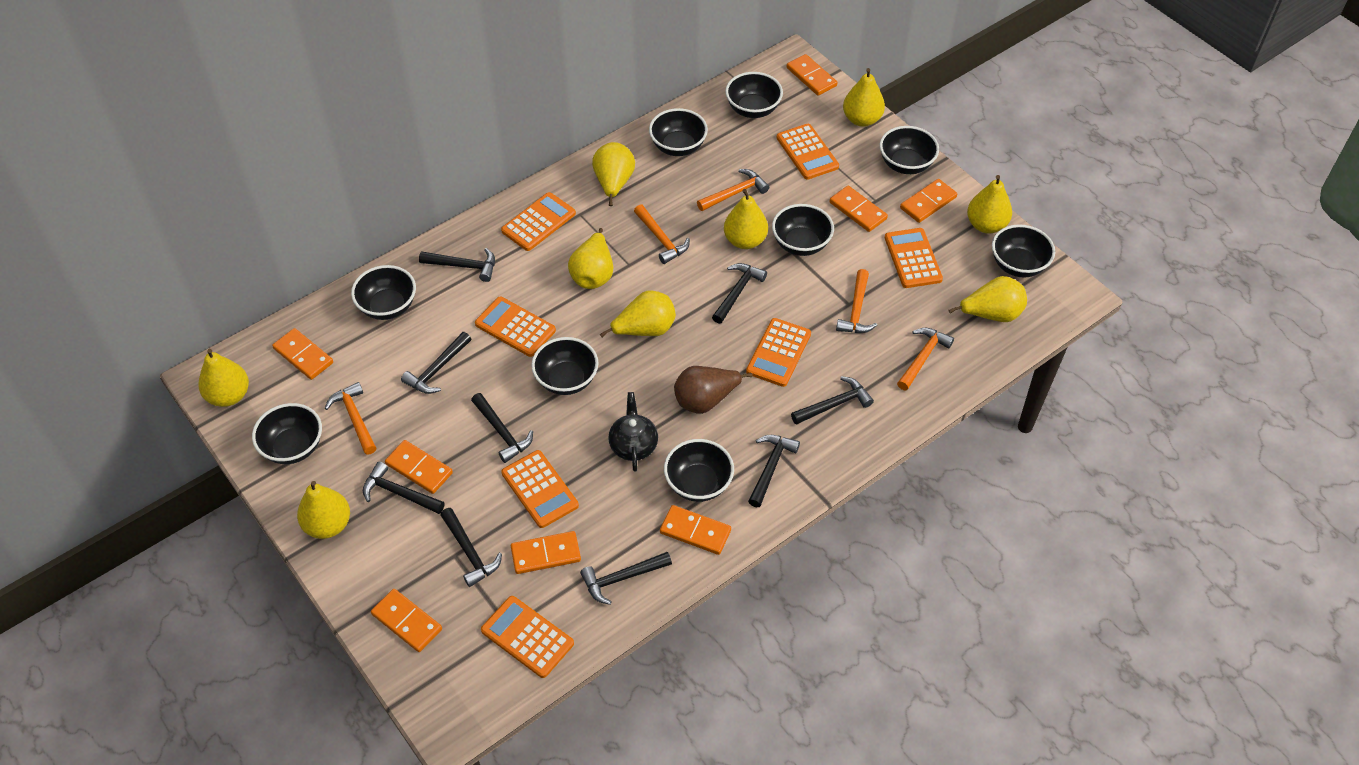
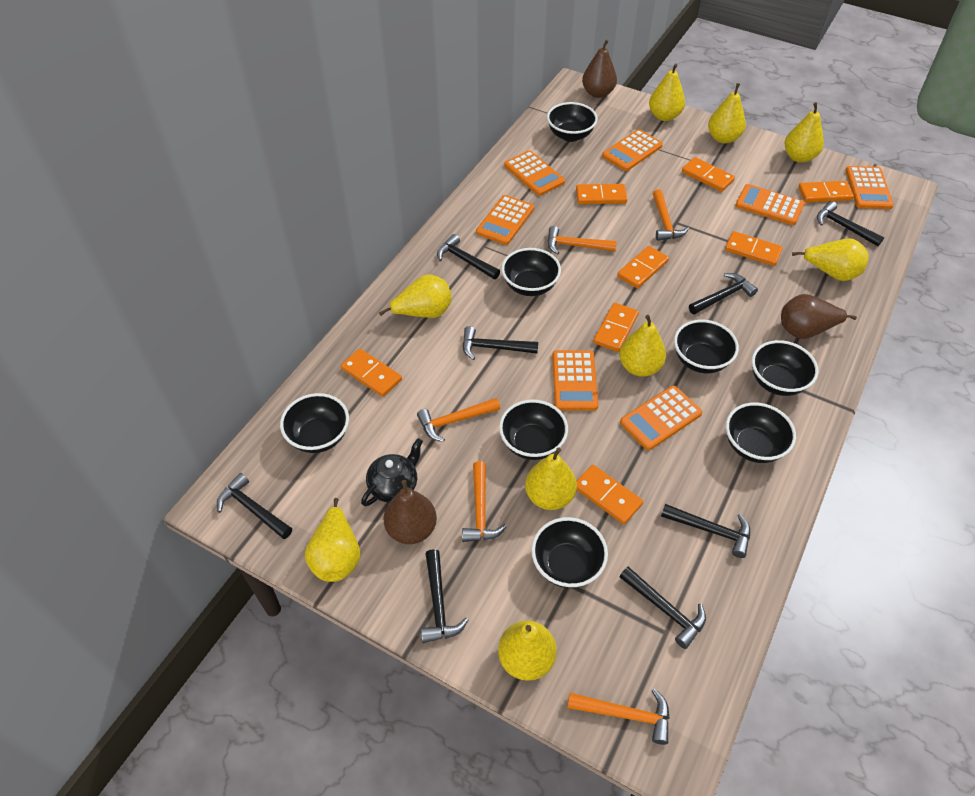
black bowl: 9 -> 8
black hammer: 9 -> 8
brown pear: 1 -> 3

